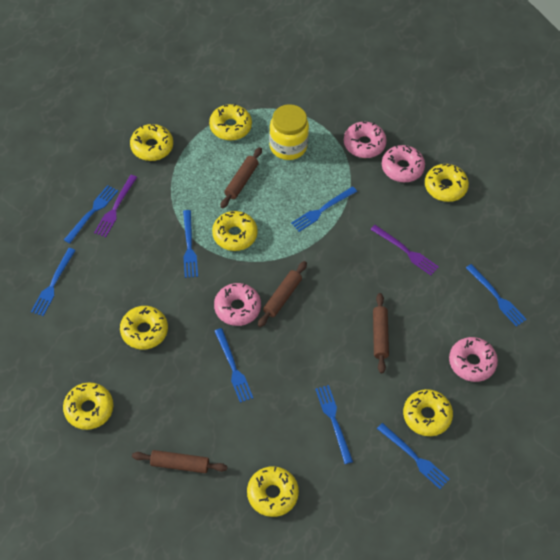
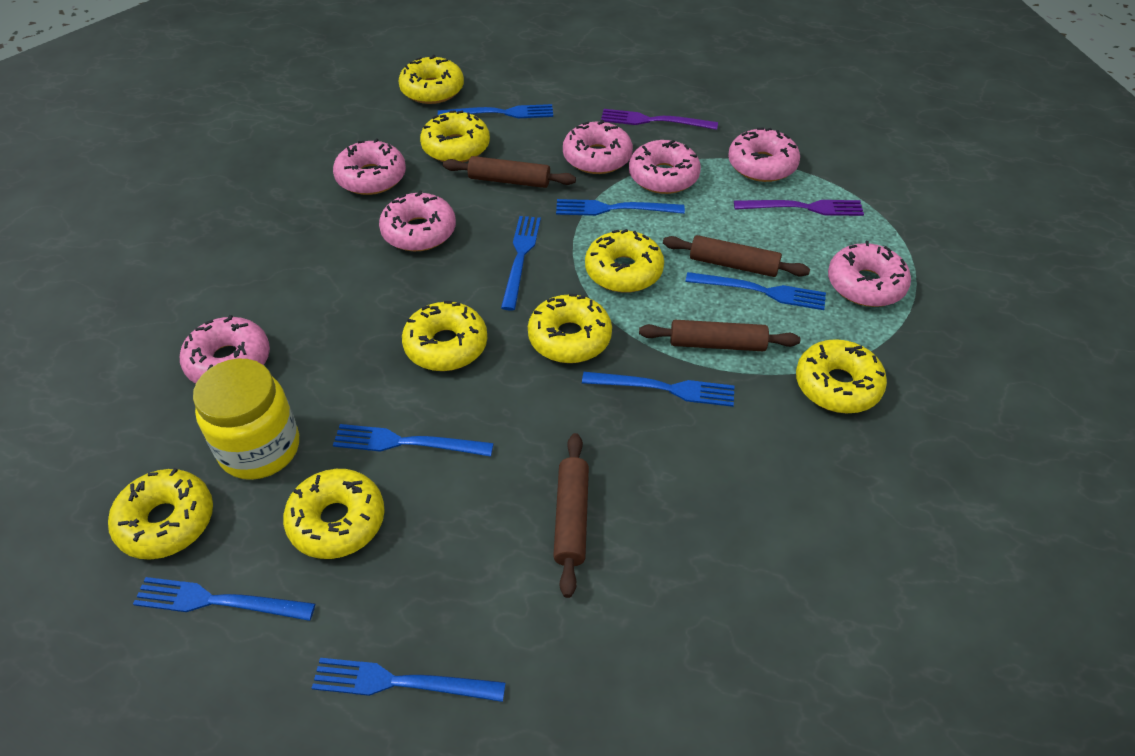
pink donut: 4 -> 7

